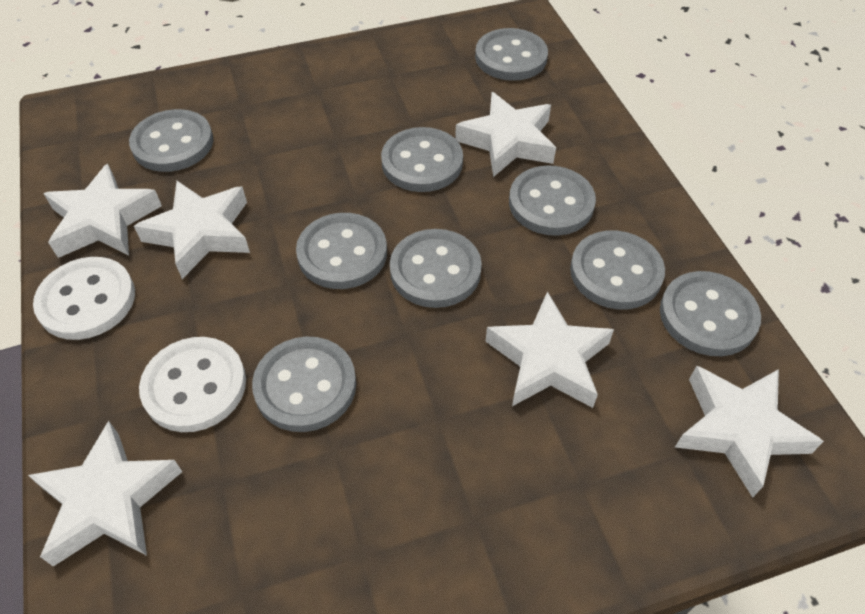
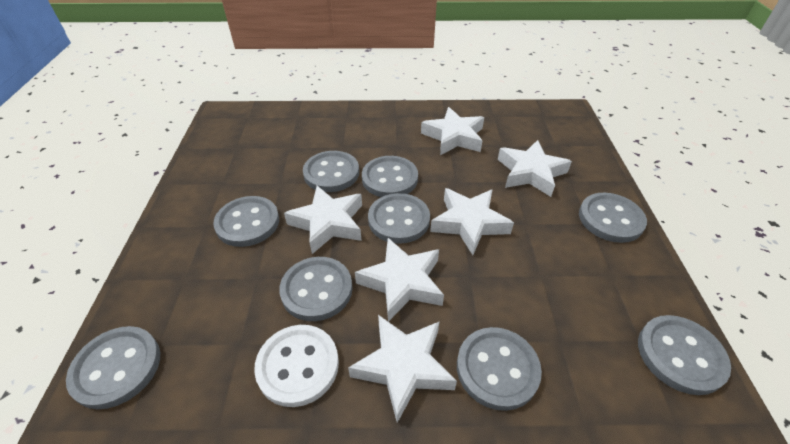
white button: 2 -> 1

